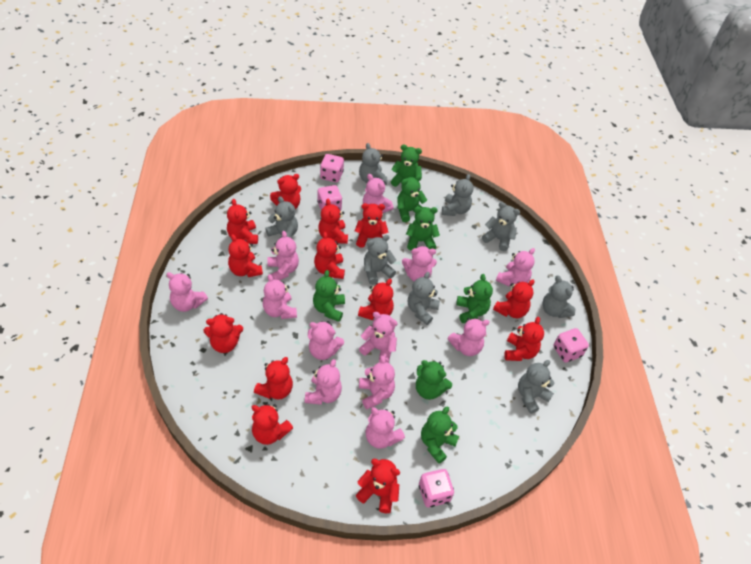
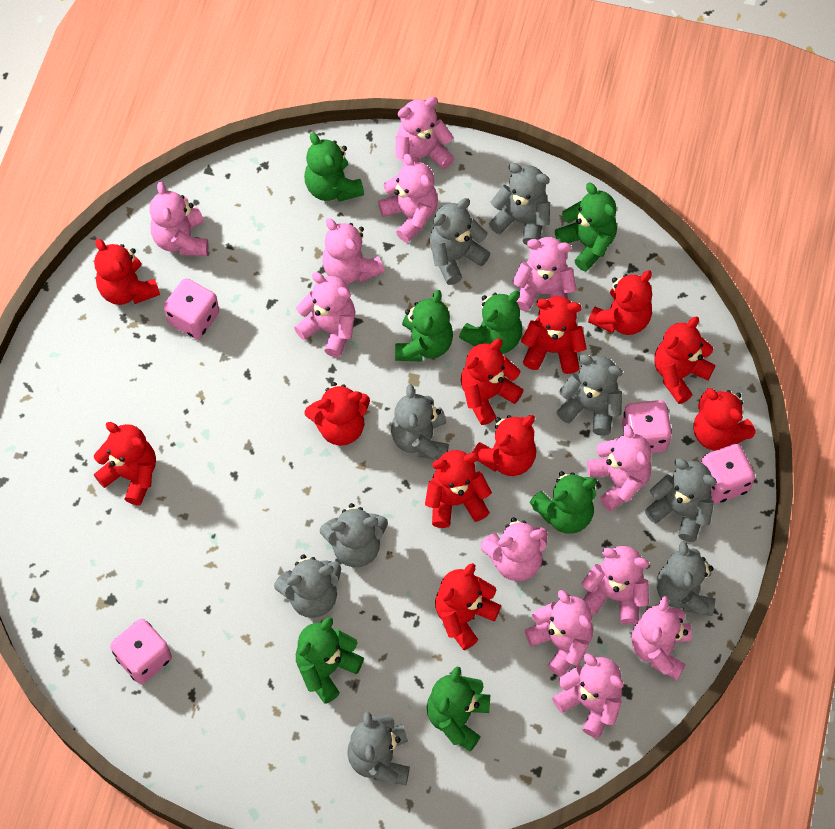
grey teddy bear: 8 -> 9
red teddy bear: 13 -> 11

